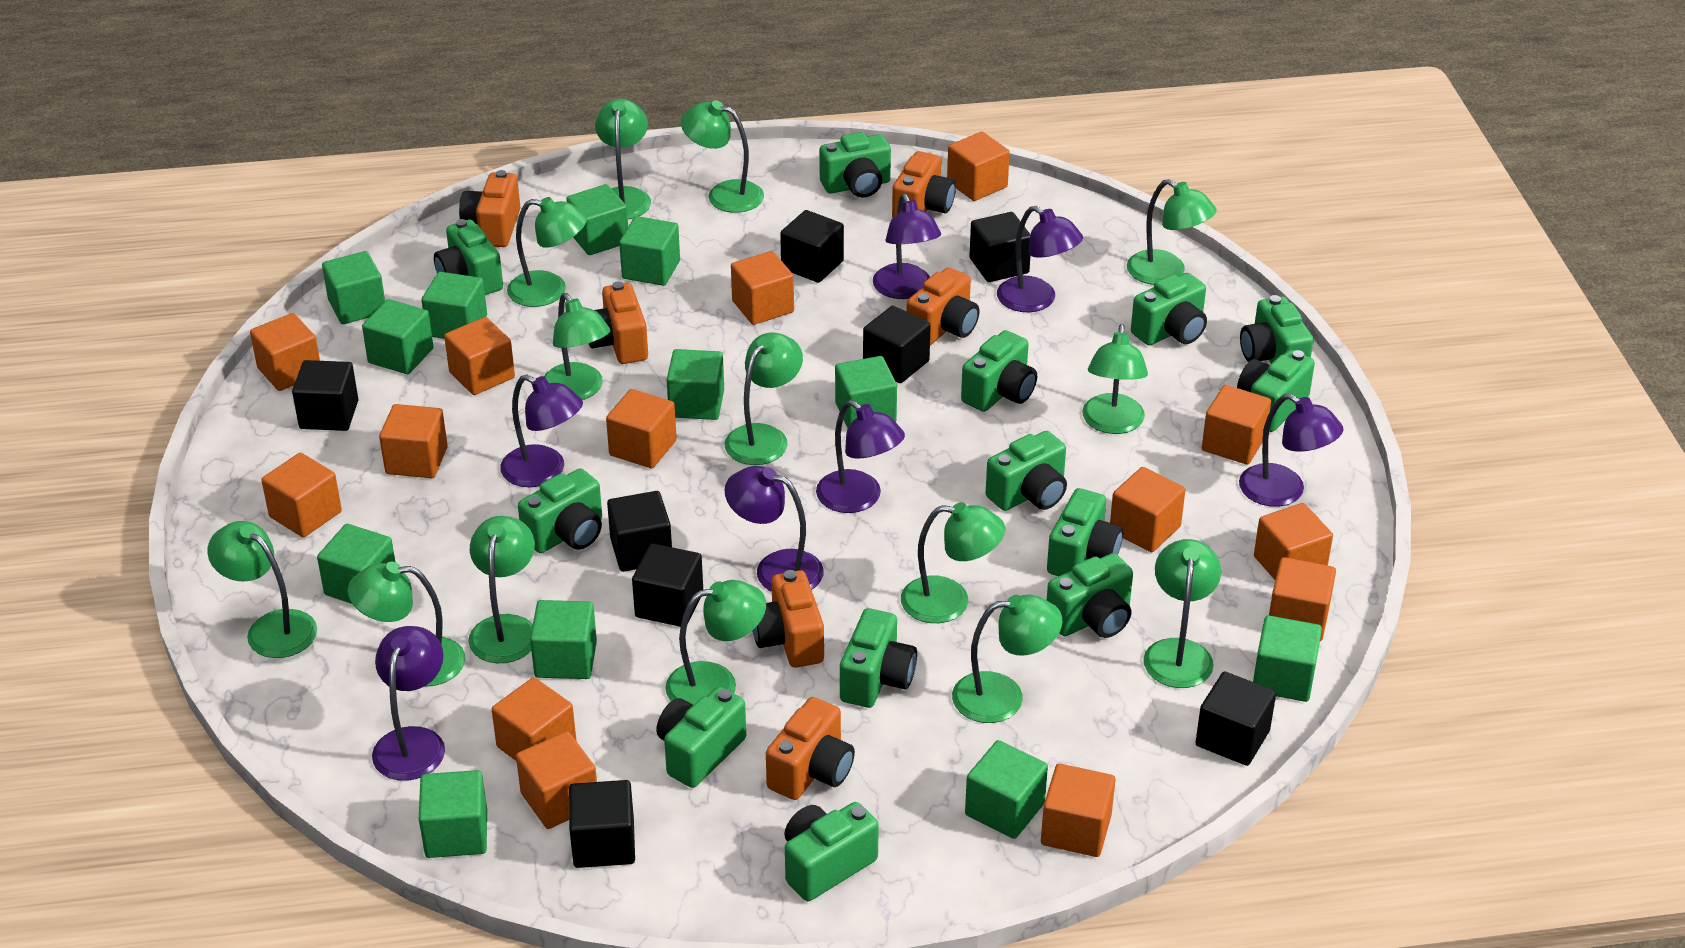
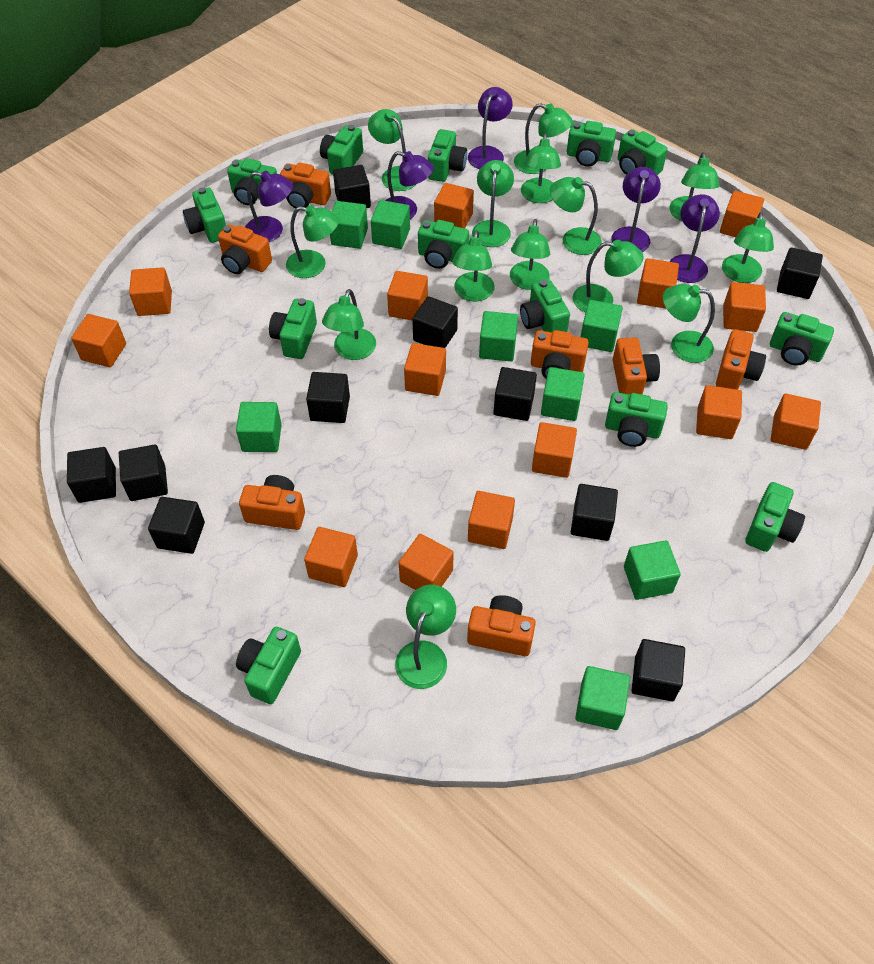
black cube: 8 -> 10
green cube: 12 -> 8
orange camera: 6 -> 7
purple lamp: 7 -> 5

